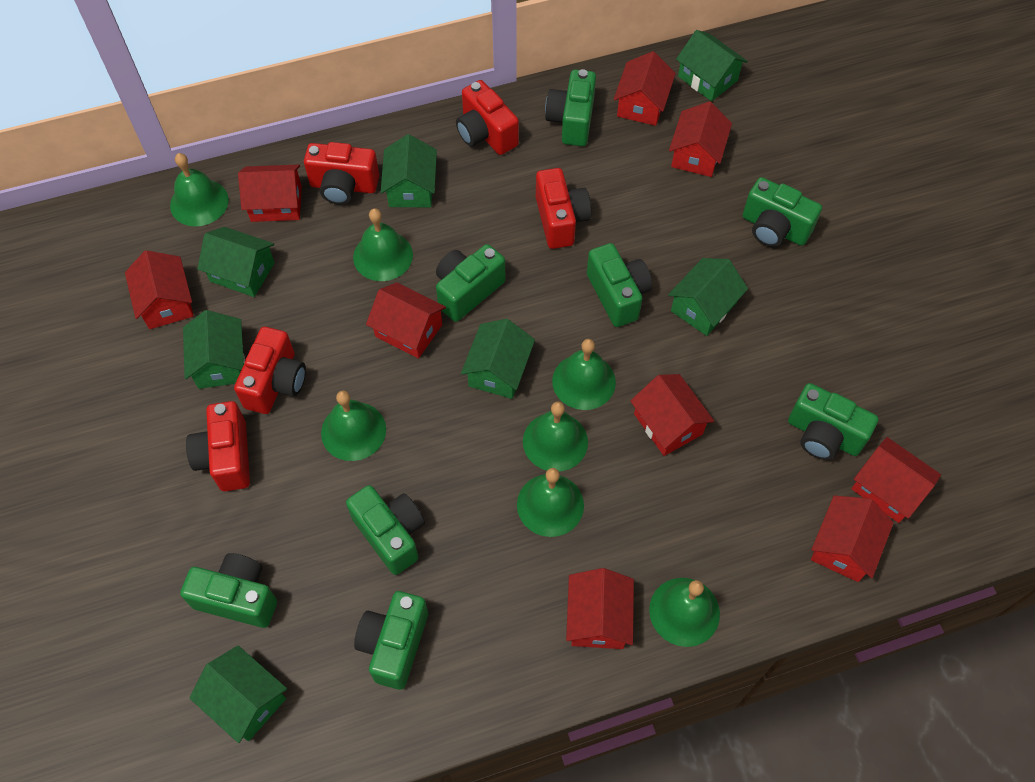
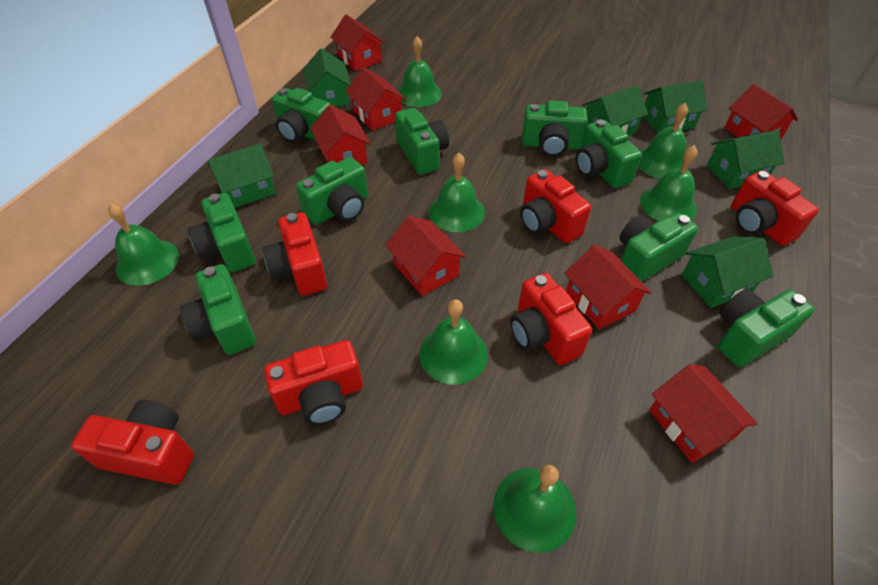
green camera: 8 -> 9
green house: 7 -> 6
red camera: 5 -> 6
red house: 9 -> 7

